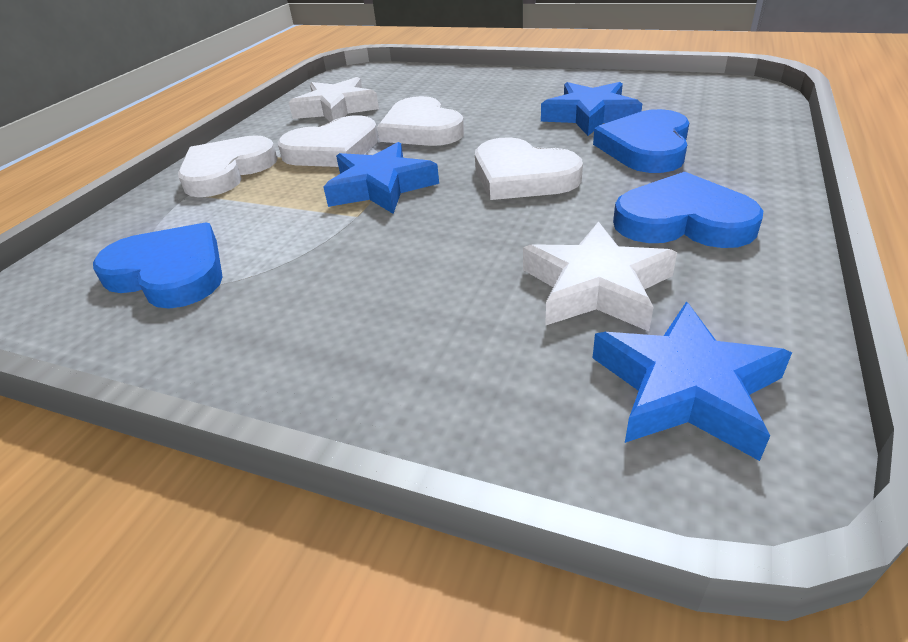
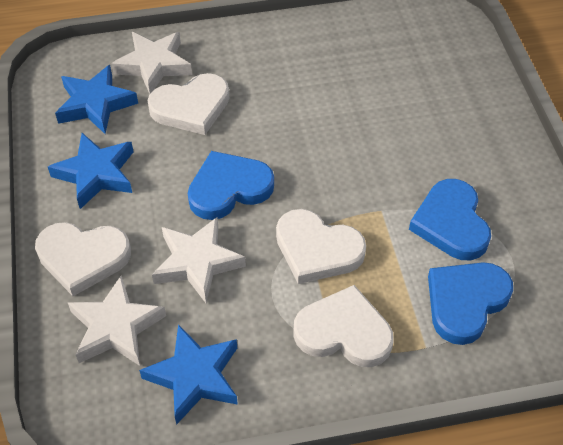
white star: 2 -> 3

